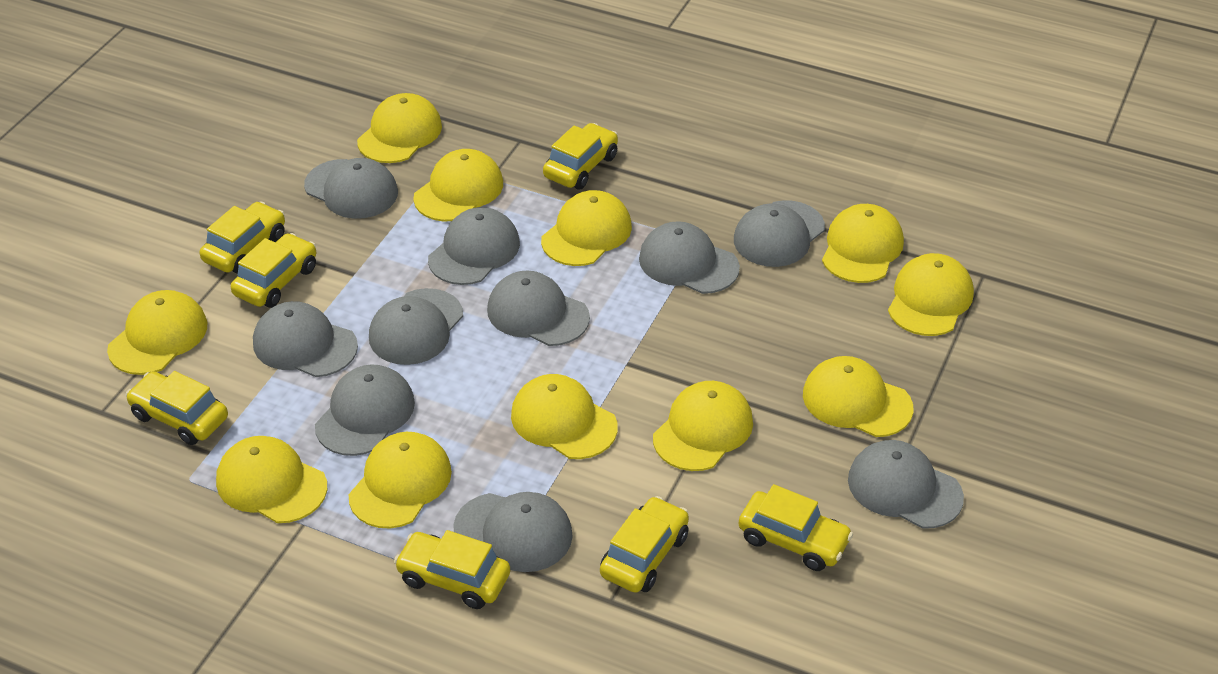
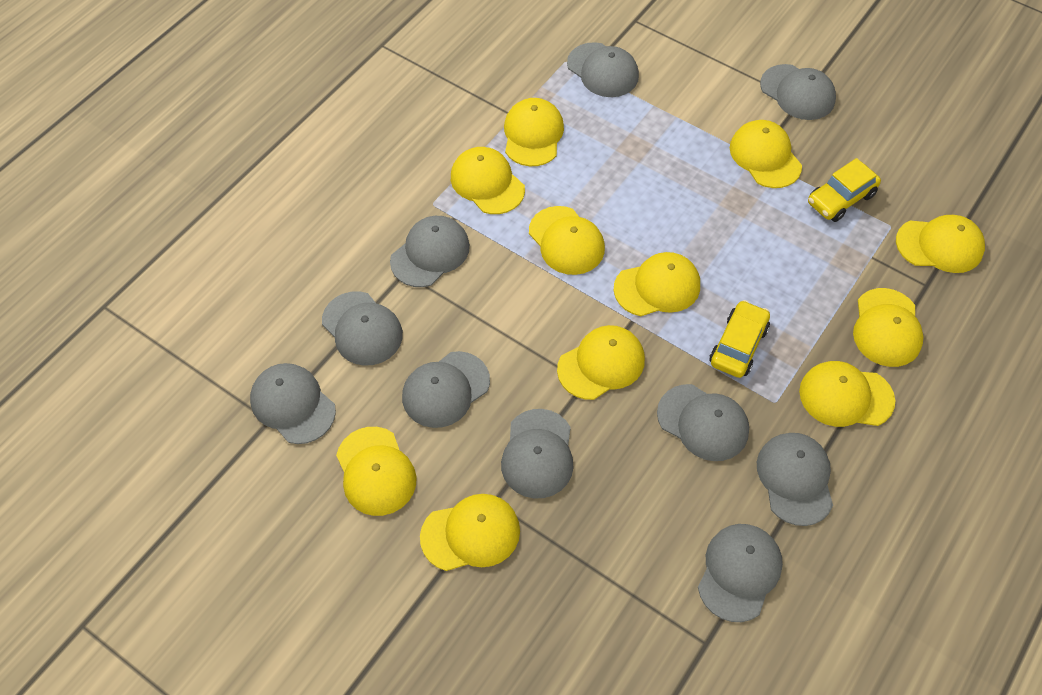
yellow car: 7 -> 2

